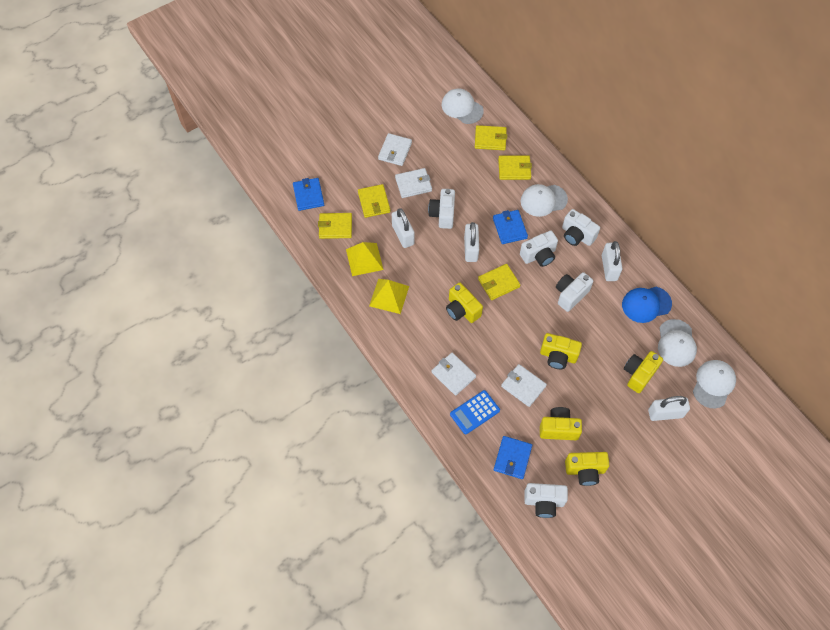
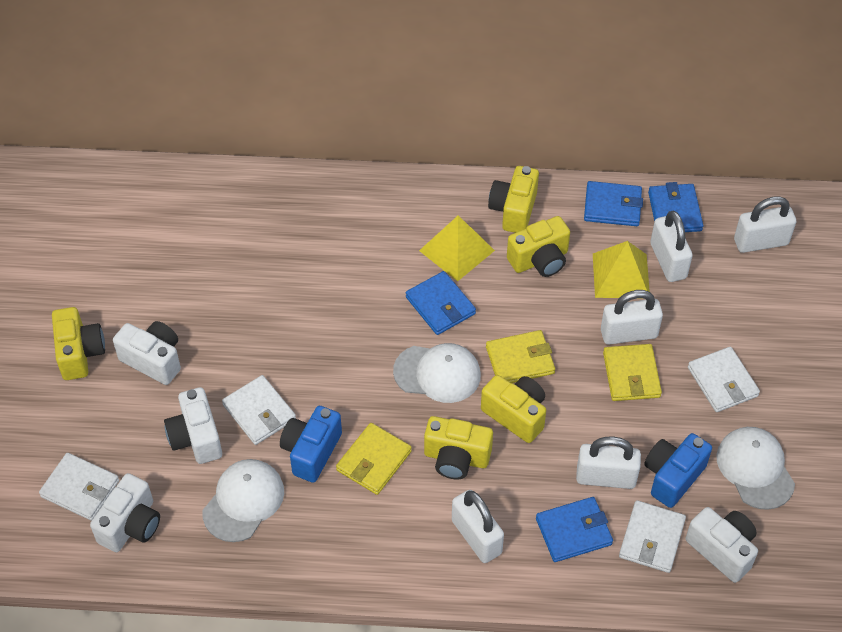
blue calculator: 1 -> 0
blue camera: 0 -> 2
blue cap: 1 -> 0
blue wallet: 3 -> 4
white camera: 5 -> 4
white cap: 4 -> 3
white padlock: 4 -> 5
yellow wallet: 5 -> 3

